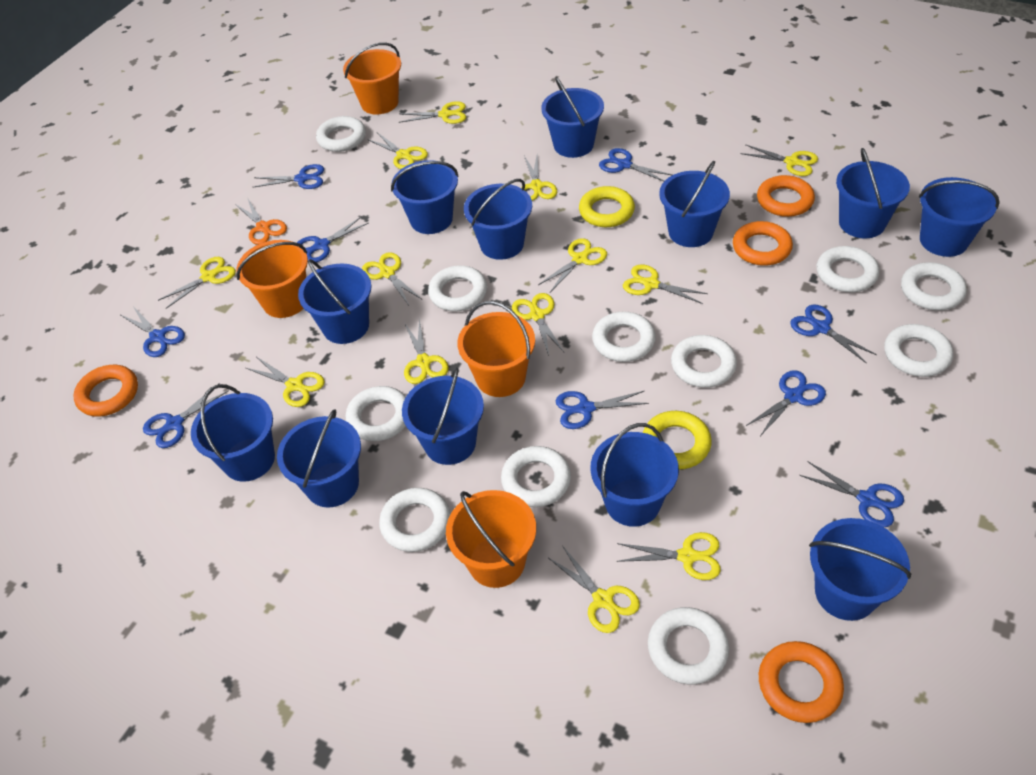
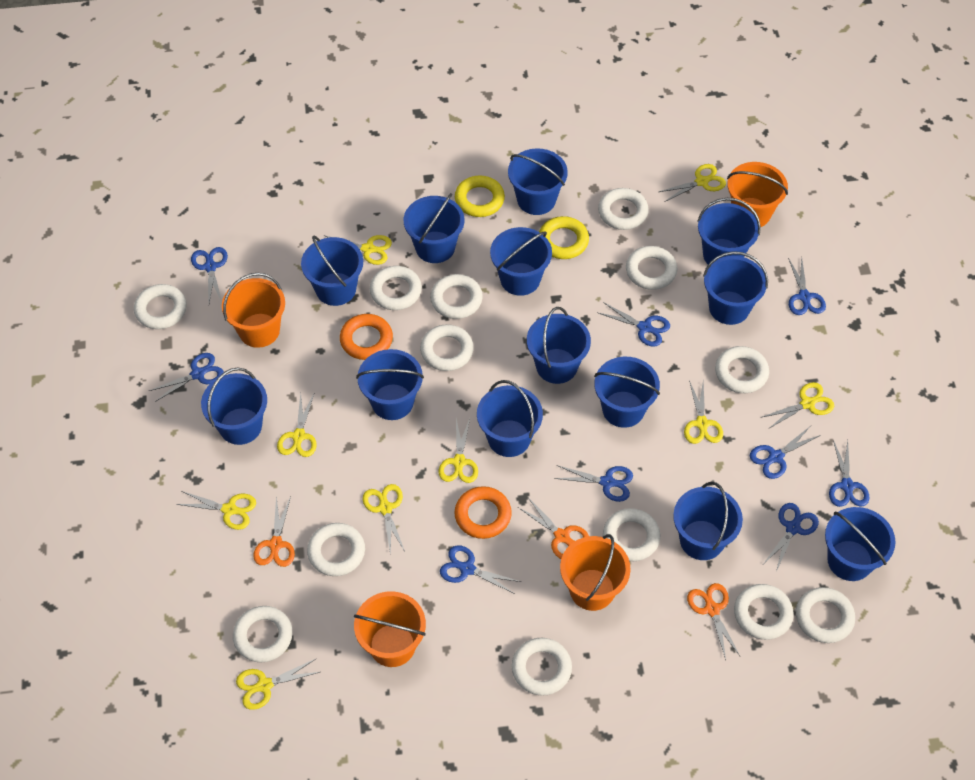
blue bucket: 12 -> 13
orange ring: 4 -> 2
orange scissors: 1 -> 3
white ring: 11 -> 13
yellow scissors: 13 -> 9

